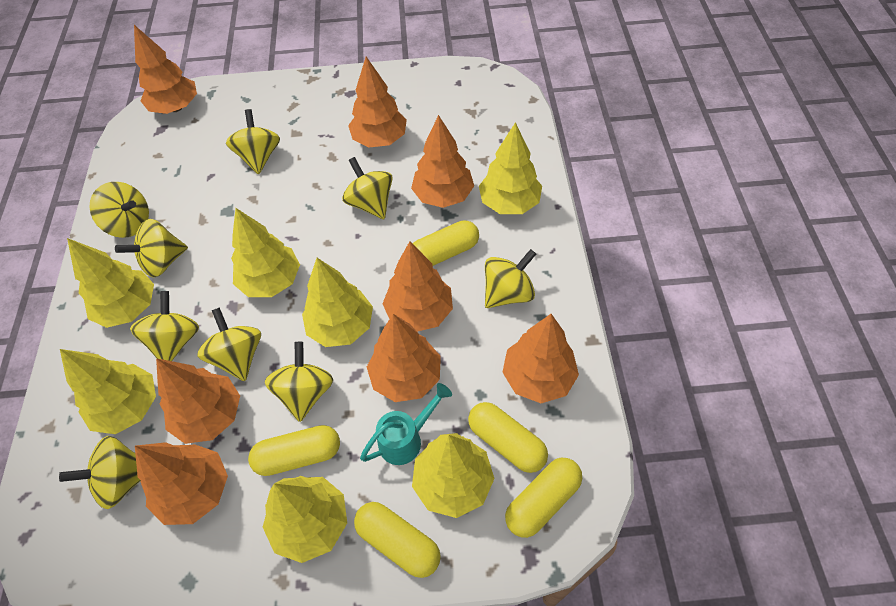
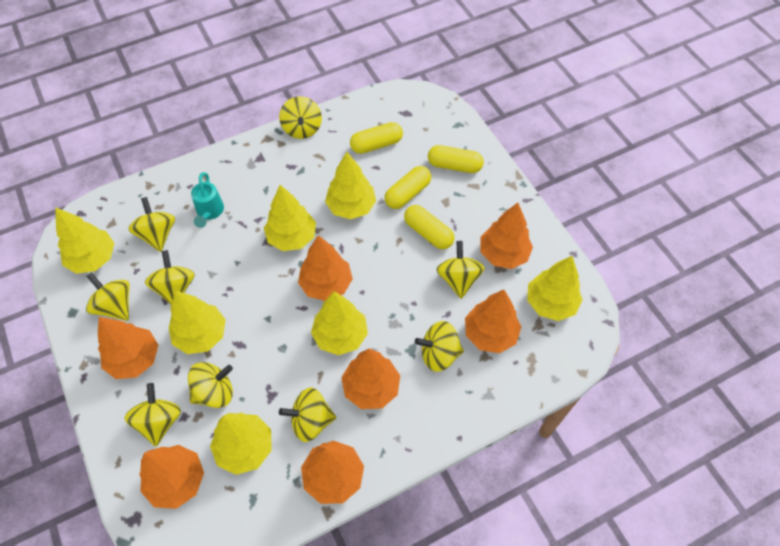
orange tree: 8 -> 7
yellow capsule: 5 -> 4

